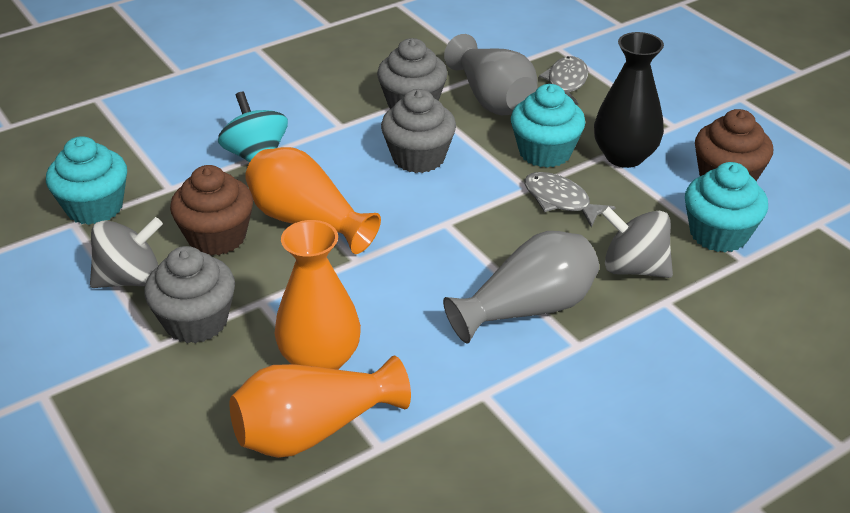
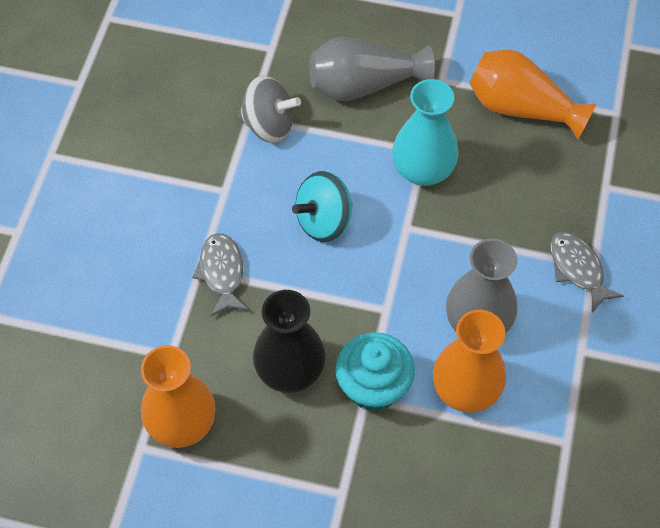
brown cupcake: 2 -> 0
grey cupcake: 3 -> 0
grey spinning top: 2 -> 1
turquoise cupcake: 3 -> 1
turquoise vase: 0 -> 1

